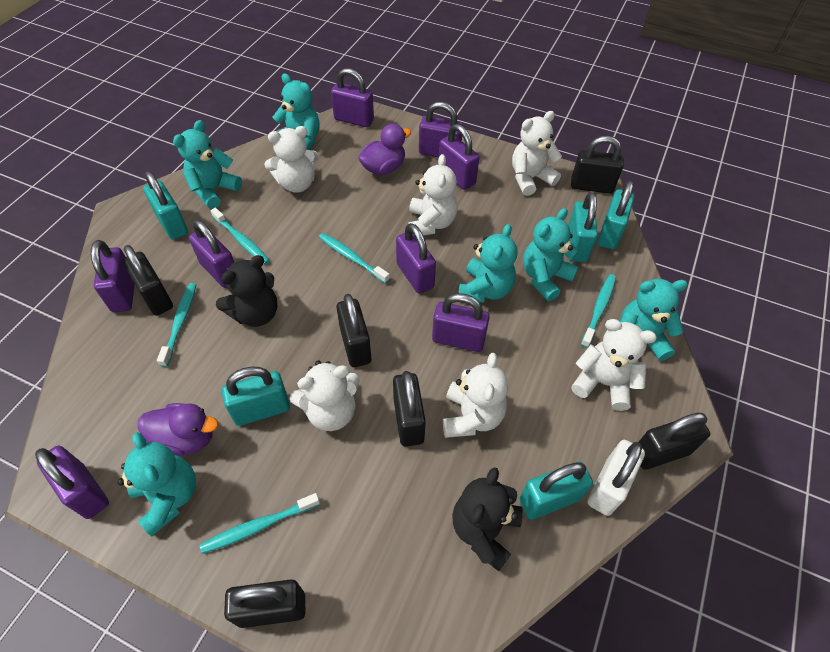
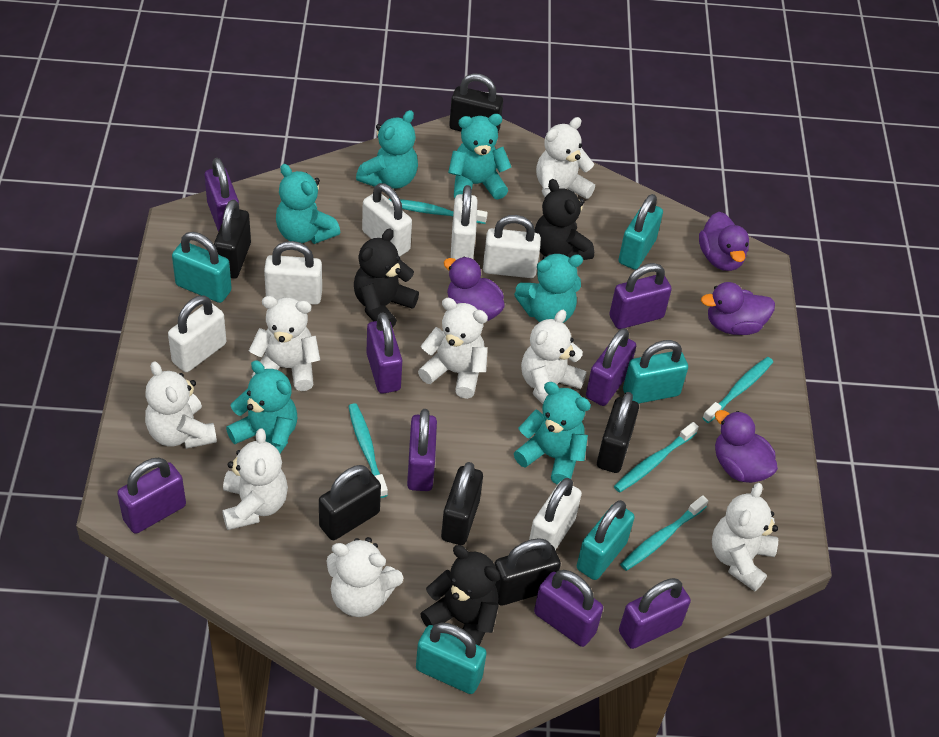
black teddy bear: 2 -> 3
purple duck: 2 -> 4
white padlock: 1 -> 6
white teddy bear: 6 -> 8

